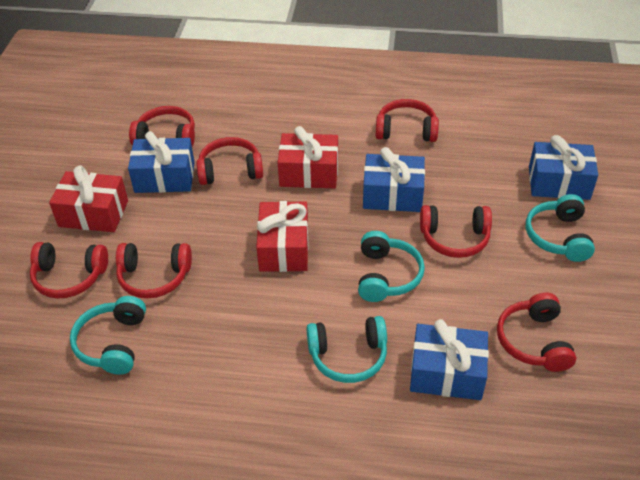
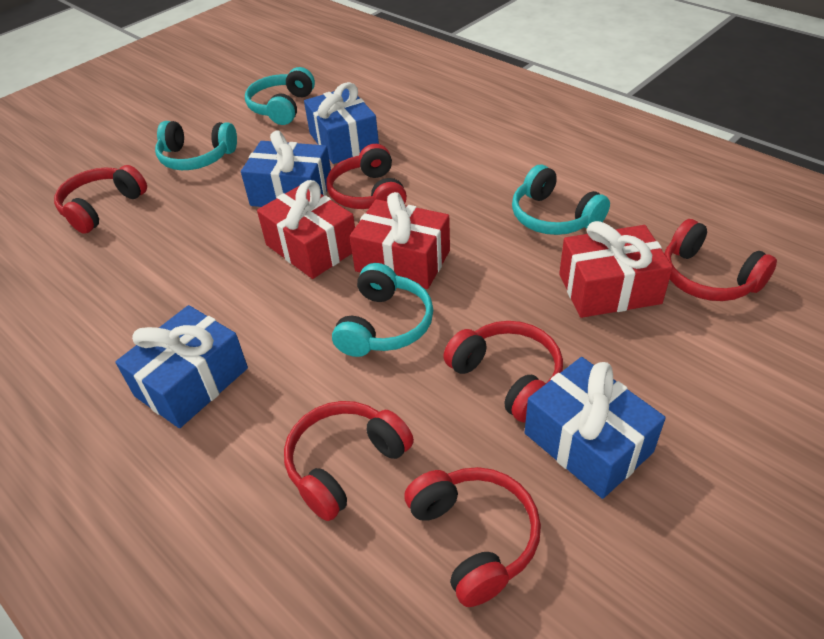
red headphones: 7 -> 6

